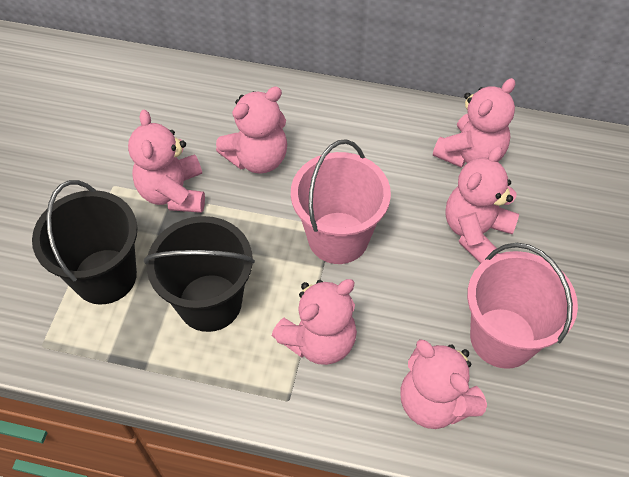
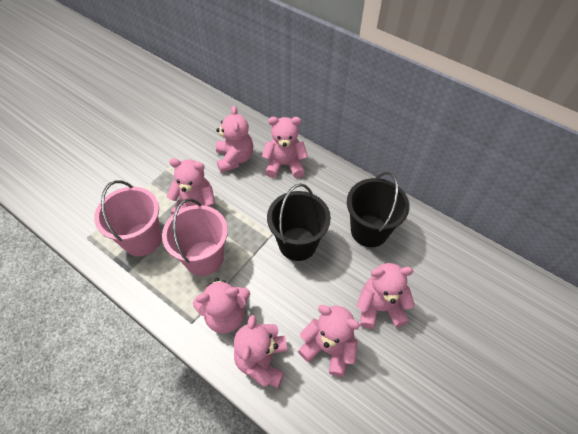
pink teddy bear: 6 -> 7

